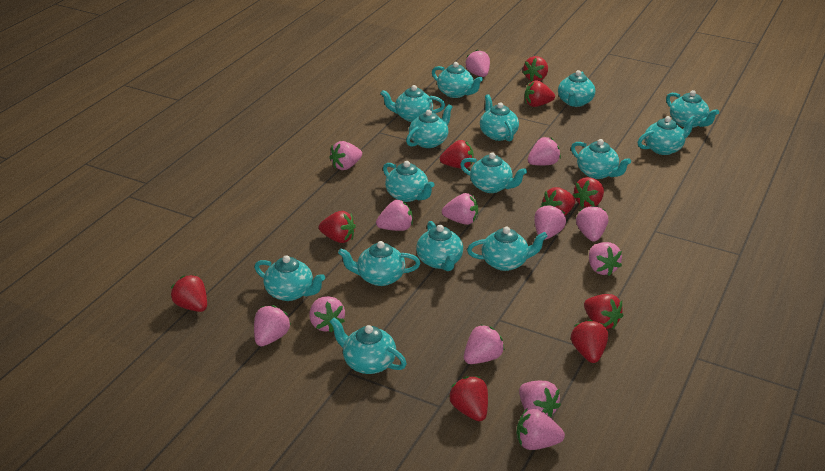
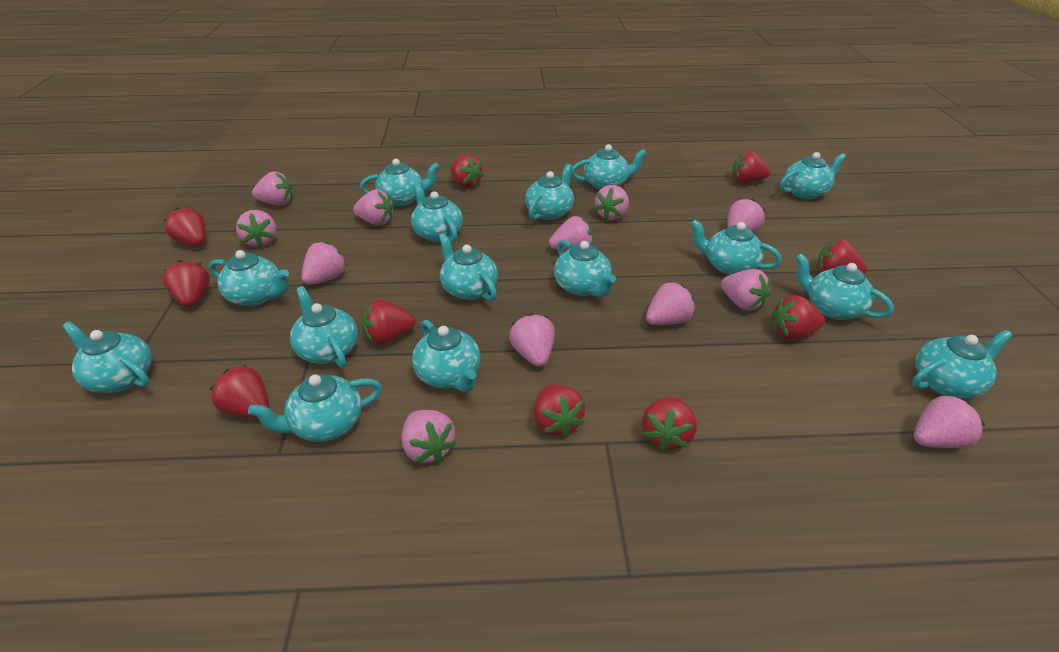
pink strawberry: 13 -> 12

